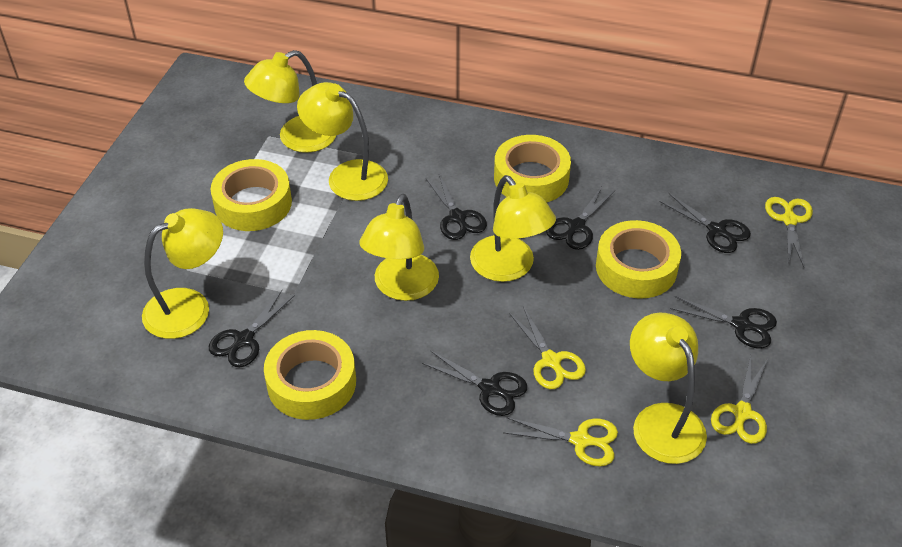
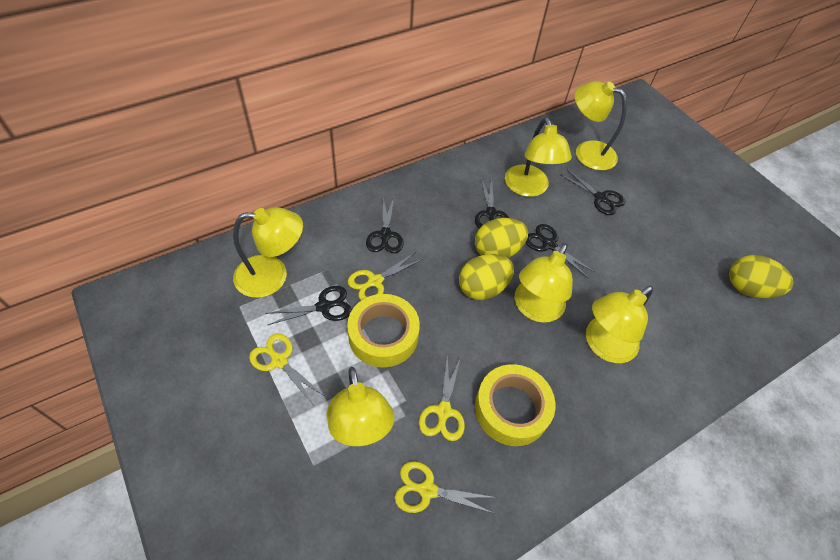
black scissors: 6 -> 5
yellow egg: 0 -> 3
yellow tape: 4 -> 2

